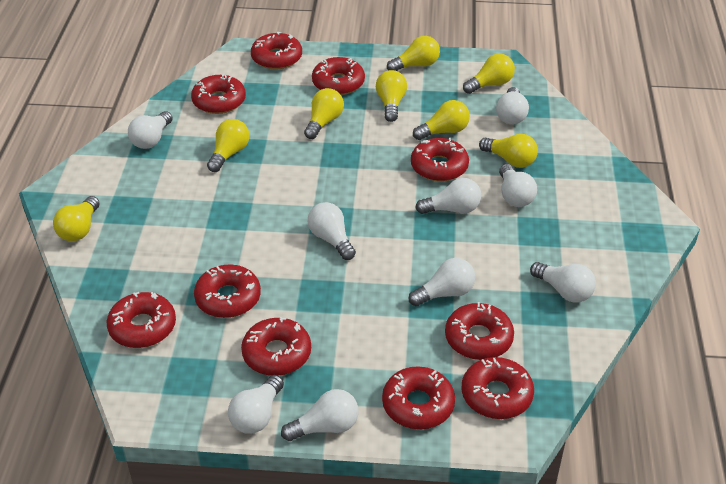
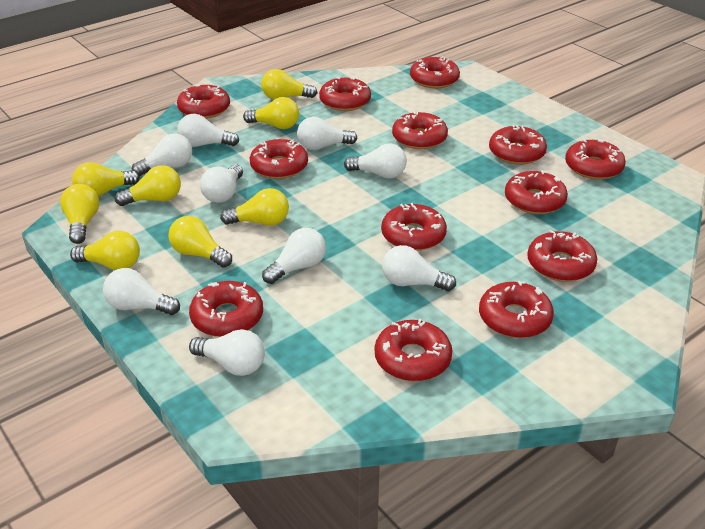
red donut: 10 -> 13

